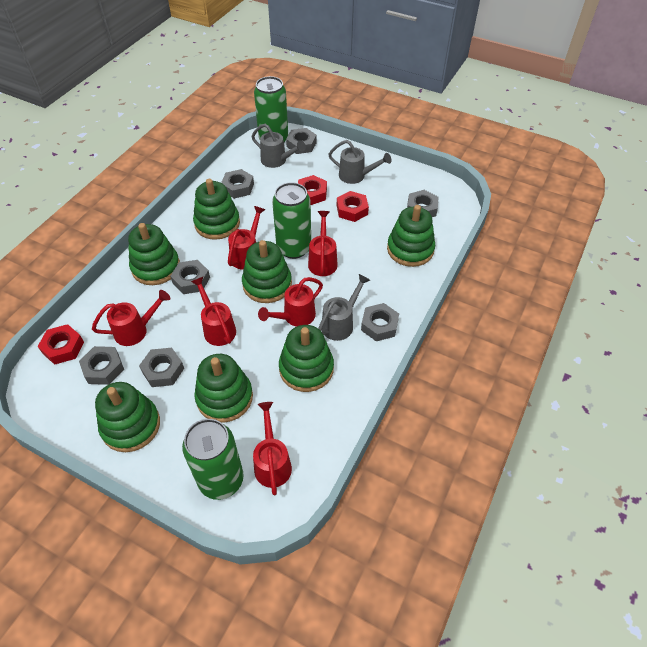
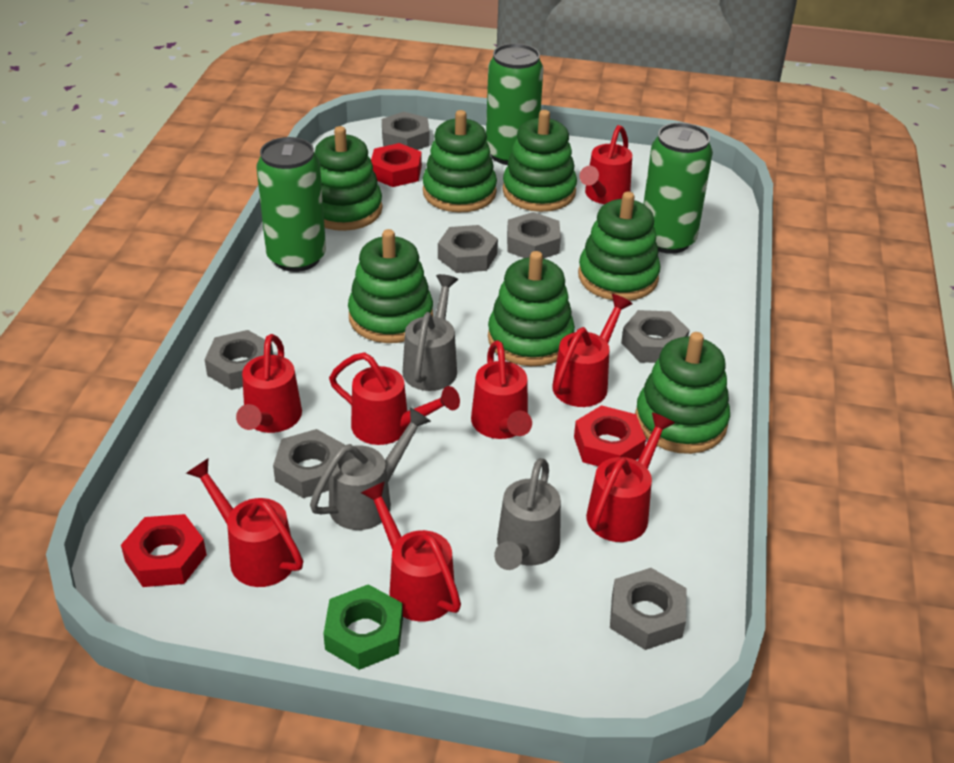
green nut: 0 -> 1
red watering can: 6 -> 8

